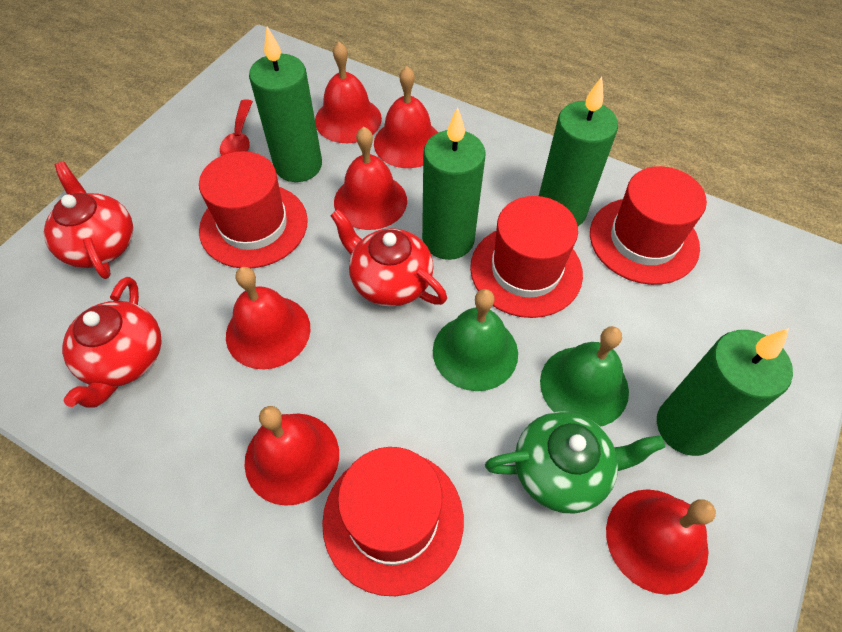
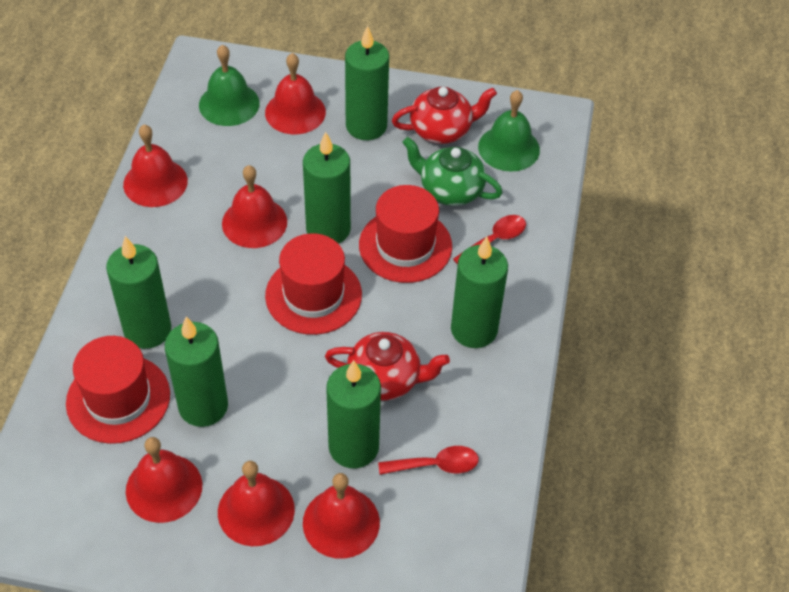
green candle: 4 -> 6
red hat: 4 -> 3
red spoon: 1 -> 2
red teapot: 3 -> 2

